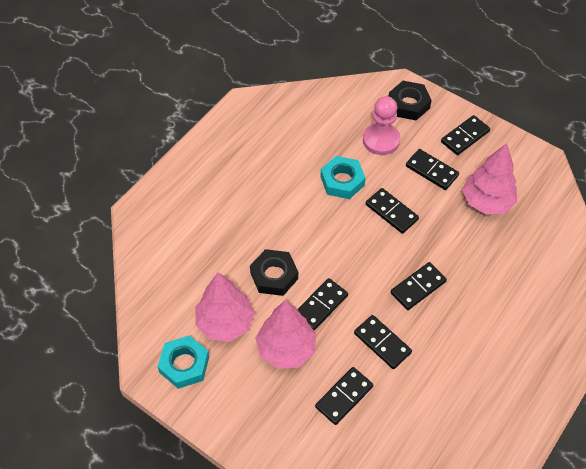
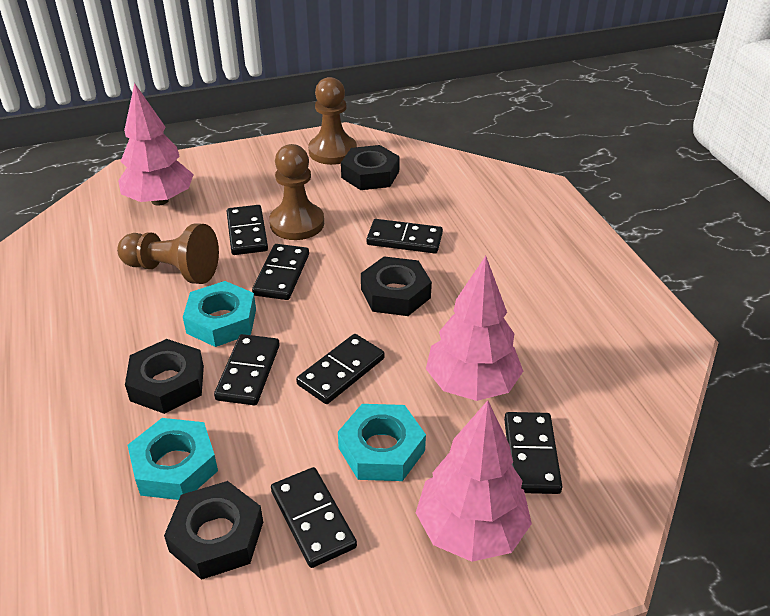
black nut: 2 -> 4
brown pawn: 0 -> 3
pink pawn: 1 -> 0
turquoise nut: 2 -> 3

